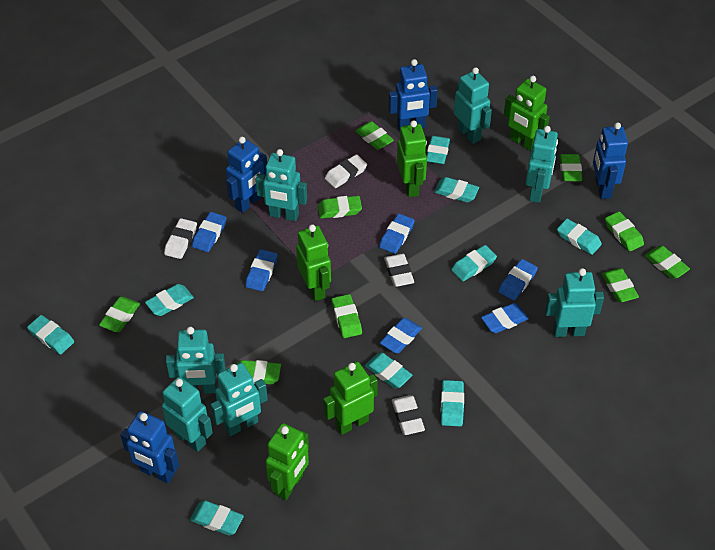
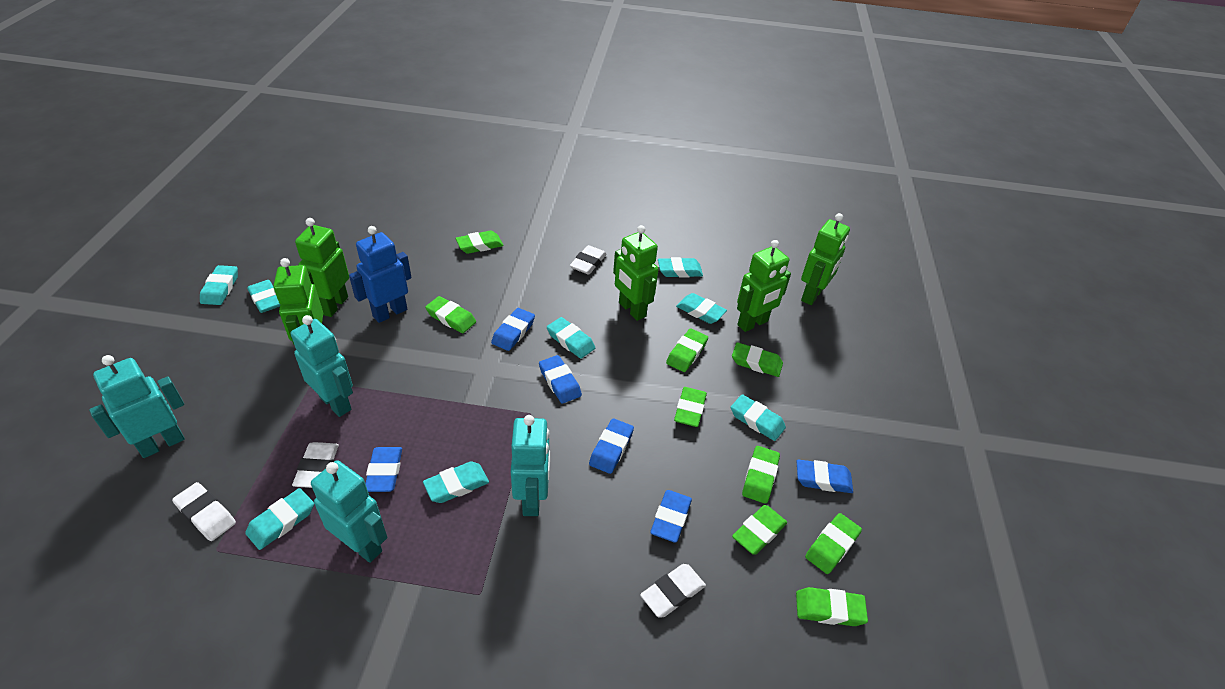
blue robot: 4 -> 1
turquoise eraser: 9 -> 8
turquoise robot: 7 -> 4

